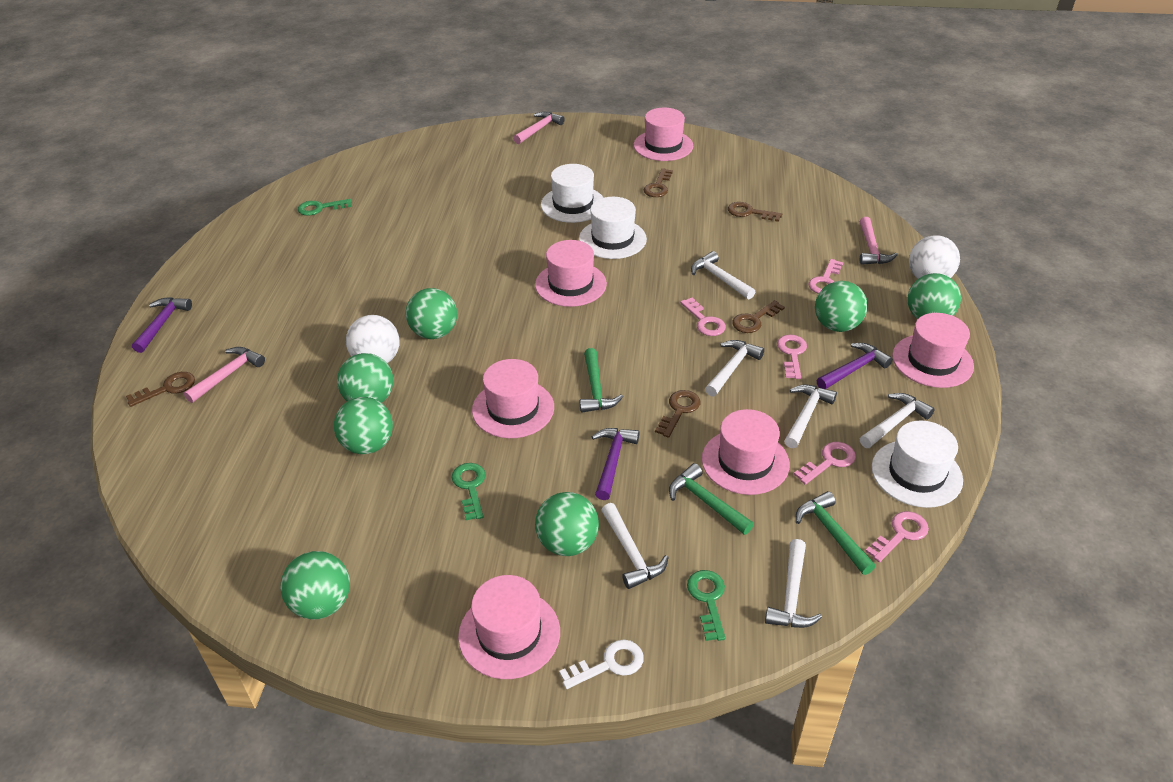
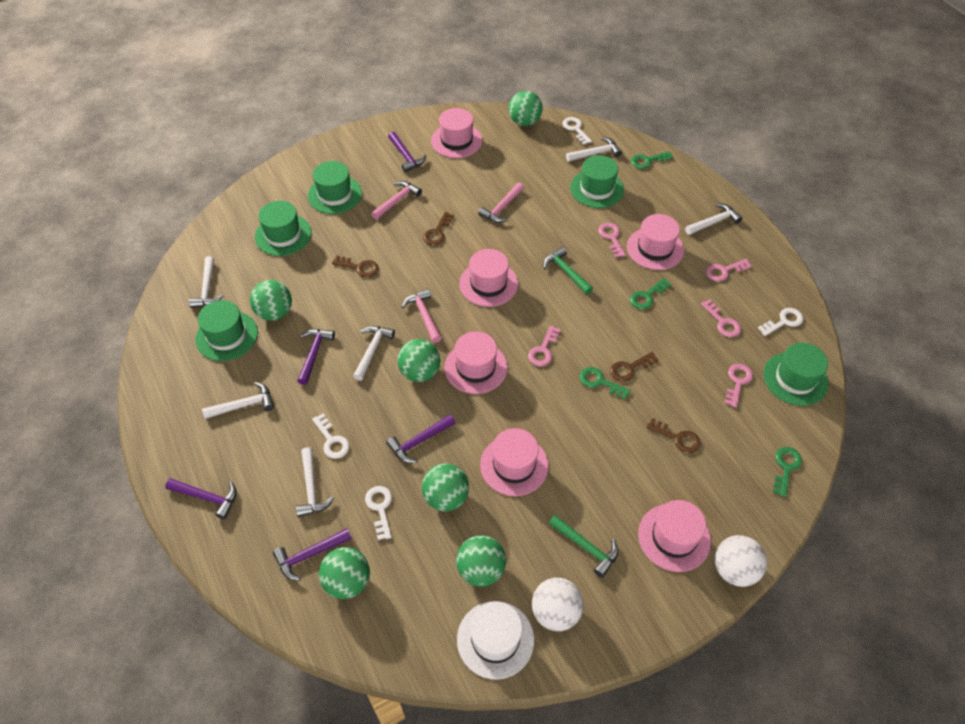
brown key: 5 -> 4
green ball: 7 -> 6
green hammer: 3 -> 2
green hat: 0 -> 5
green key: 3 -> 4
purple hammer: 3 -> 5
white hat: 3 -> 1
white key: 1 -> 4

